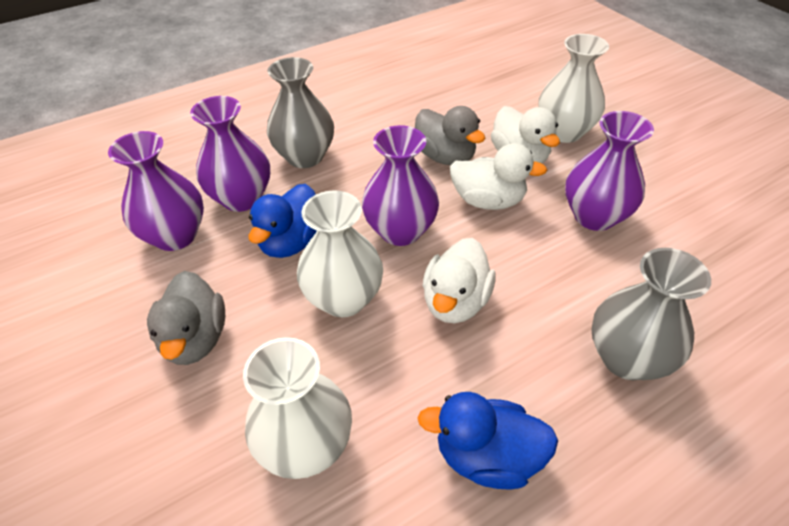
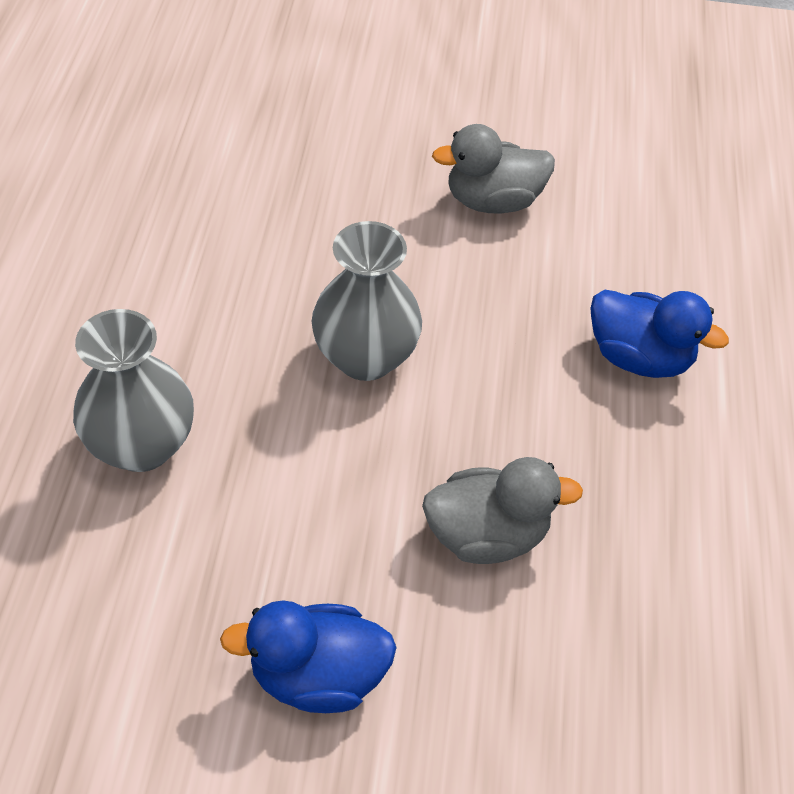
purple vase: 4 -> 0
white duck: 3 -> 0
white vase: 3 -> 0

